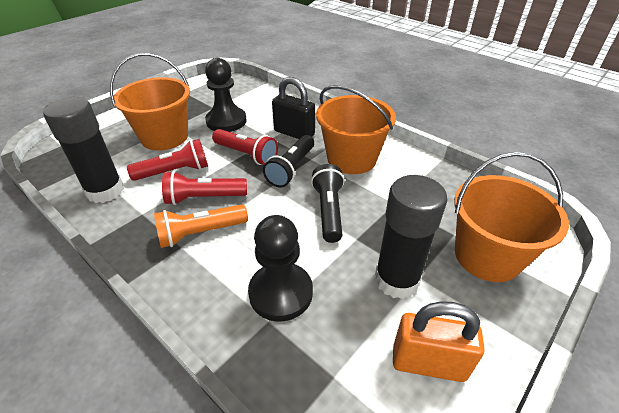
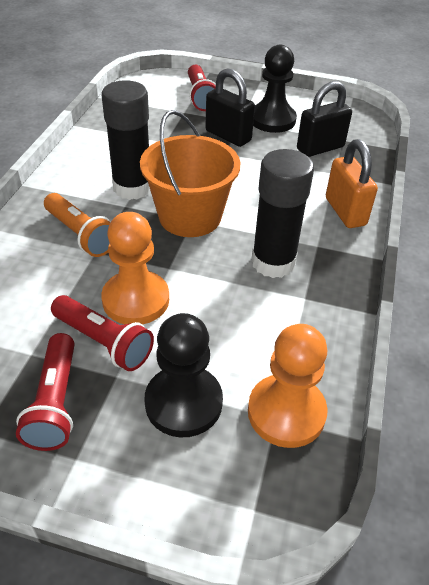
black flashlight: 2 -> 0
black padlock: 1 -> 2
orange bucket: 3 -> 1
orange pawn: 0 -> 2

